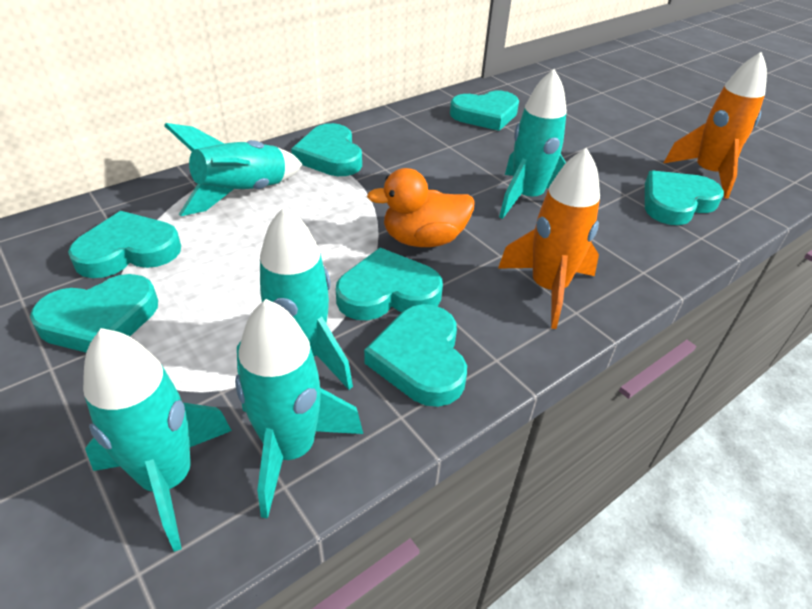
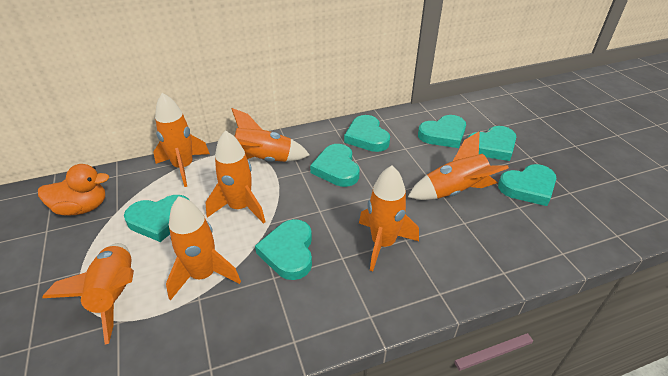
orange rocket: 2 -> 7
turquoise rocket: 5 -> 0

